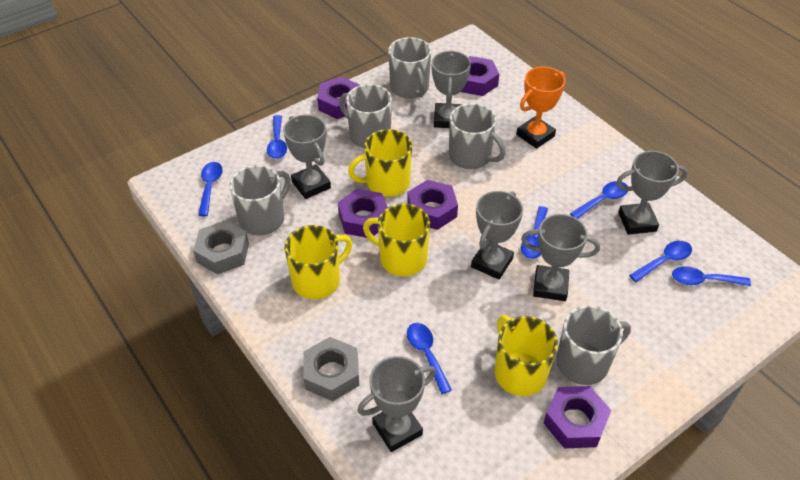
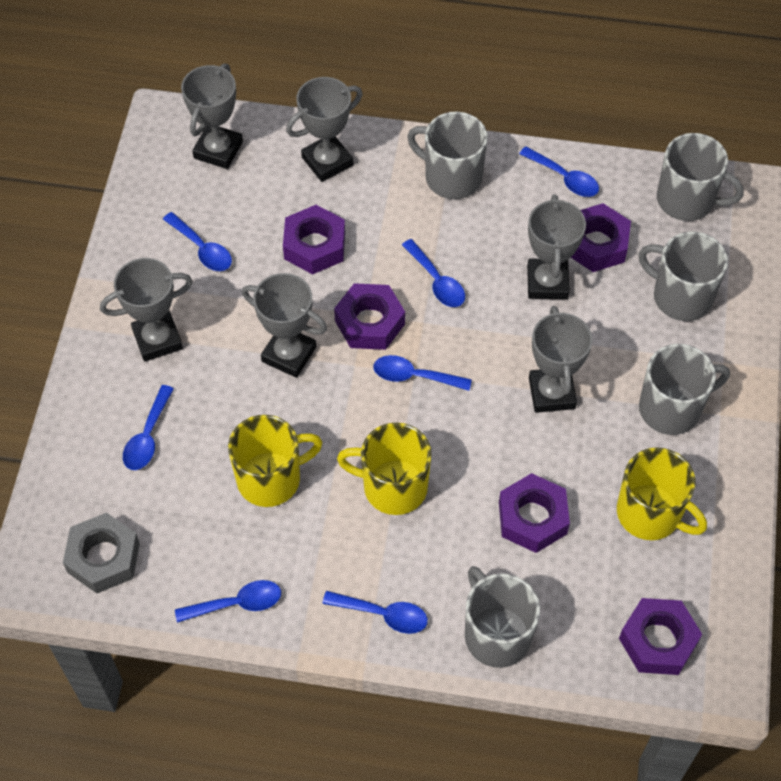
grey nut: 2 -> 1
orange trophy: 1 -> 0
yellow mug: 4 -> 3

